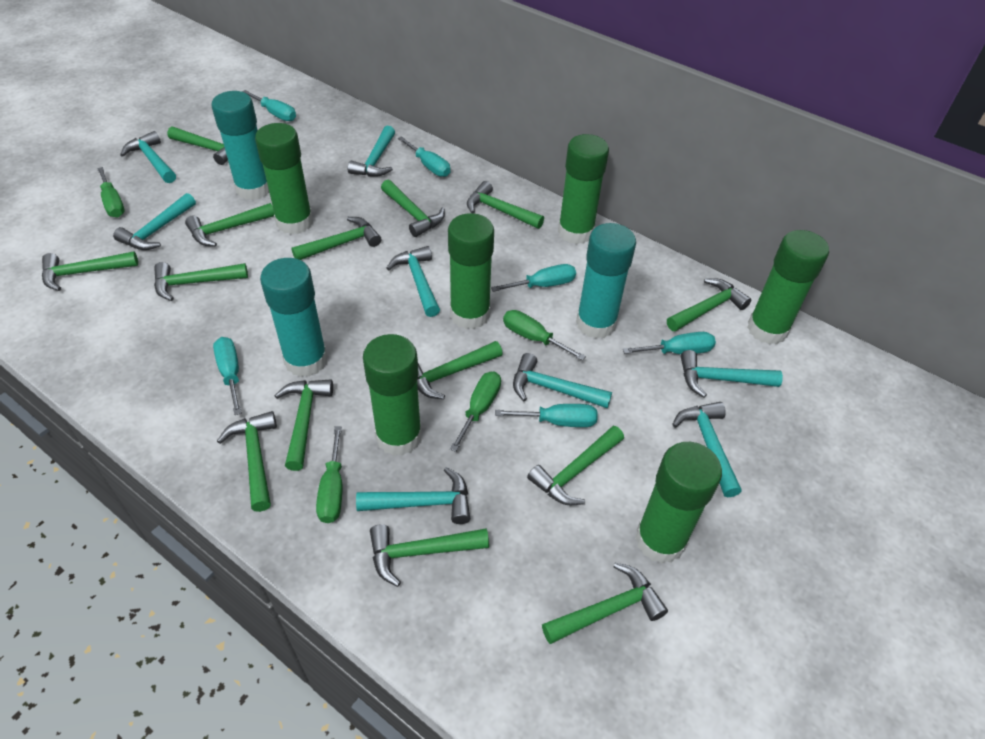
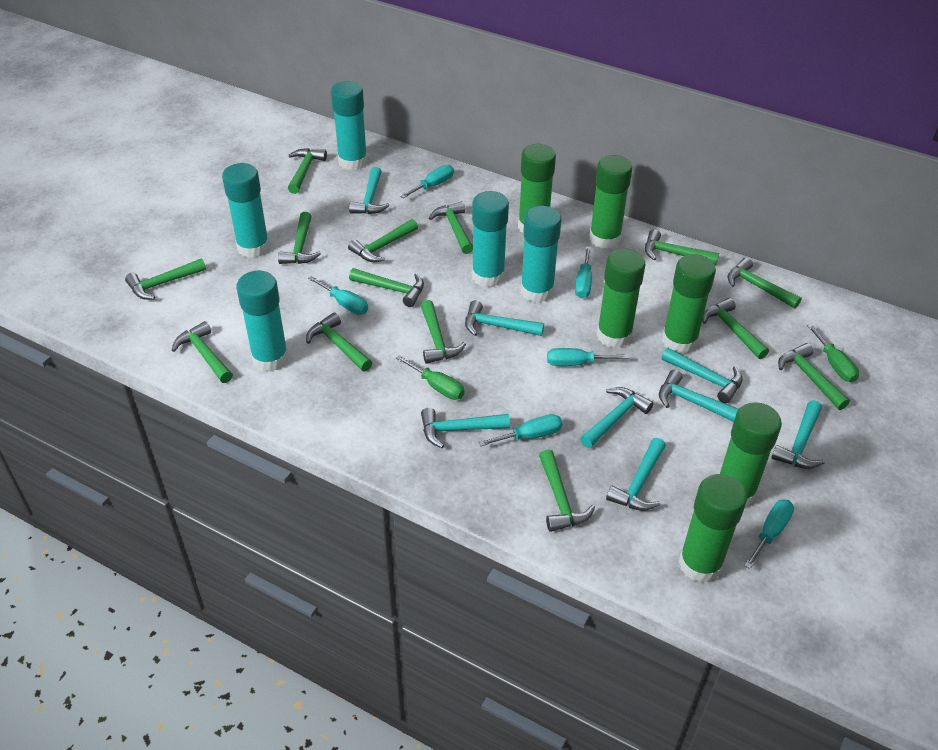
green screwdriver: 4 -> 2
turquoise glue stick: 3 -> 5

